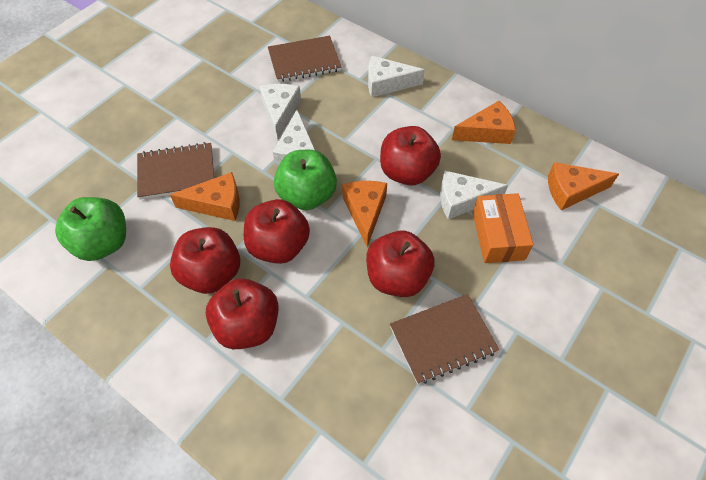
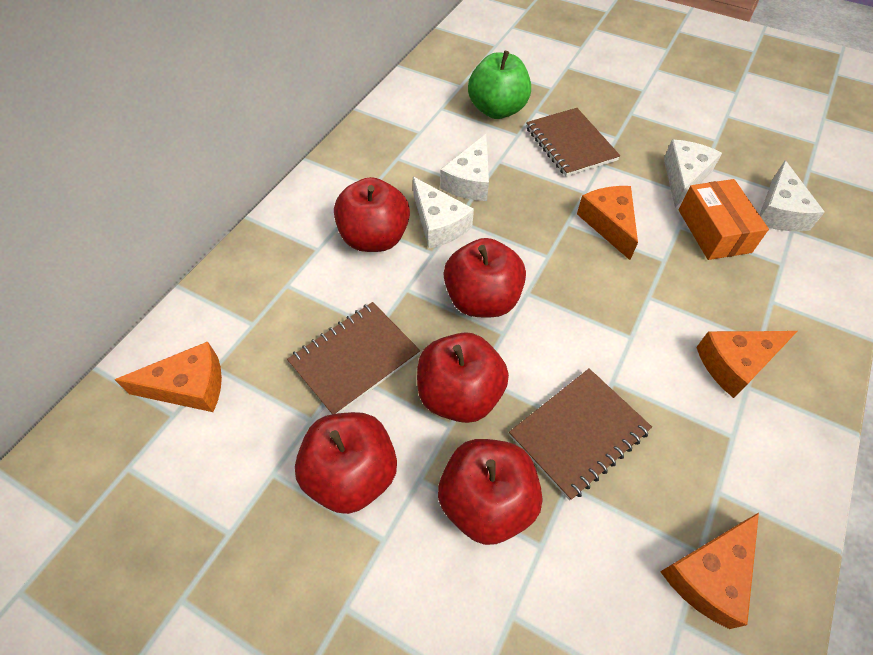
green apple: 2 -> 1

